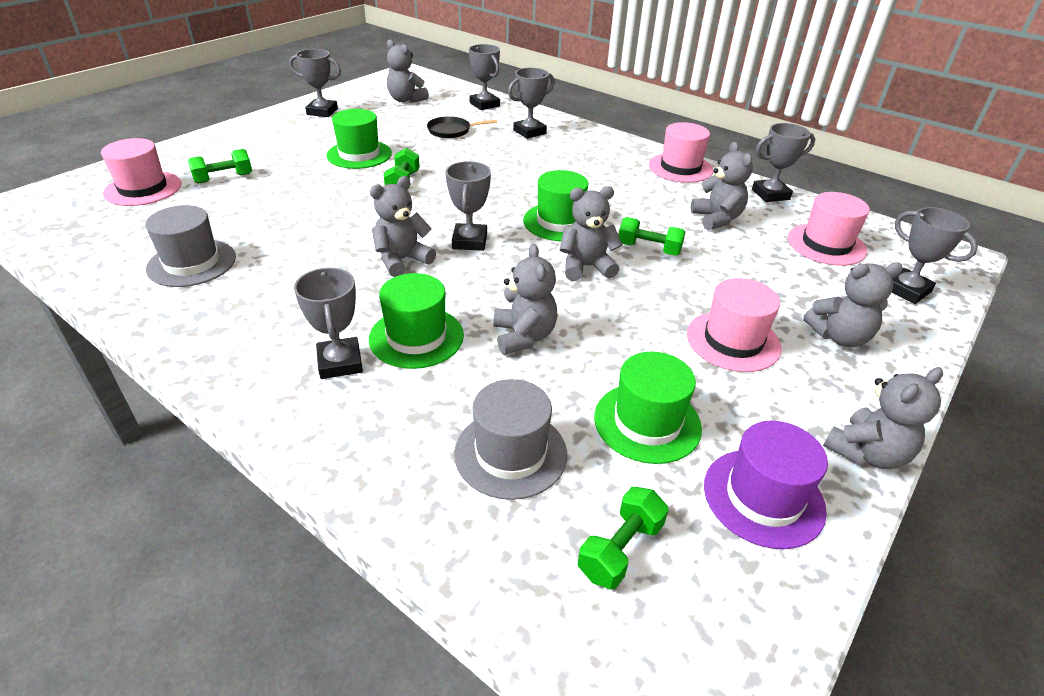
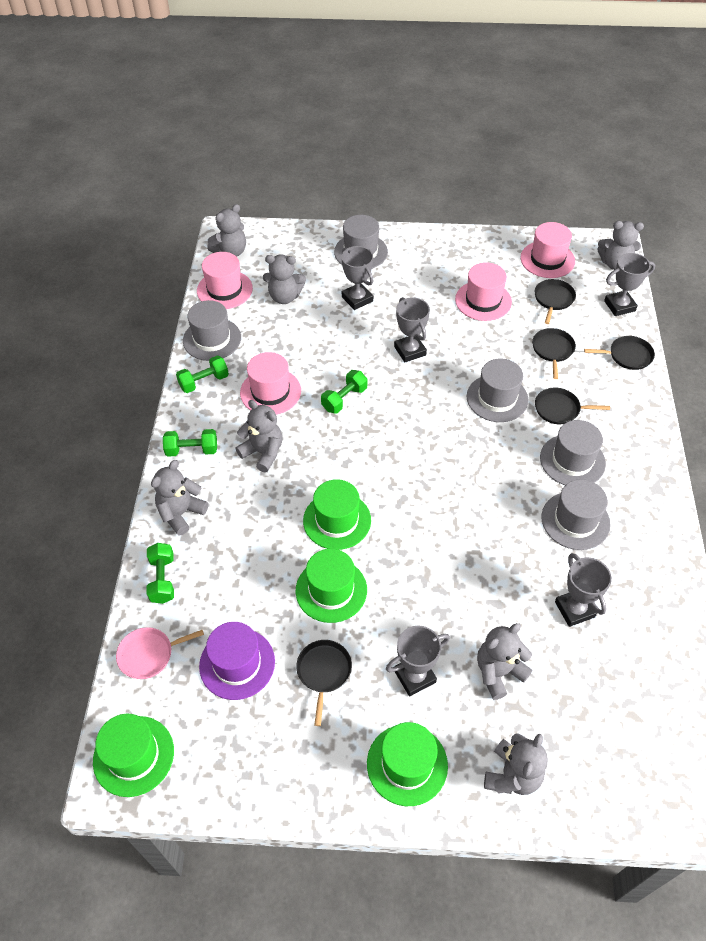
black pan: 1 -> 5
grey hat: 2 -> 5
grey trophy: 7 -> 5
pink pan: 0 -> 1

